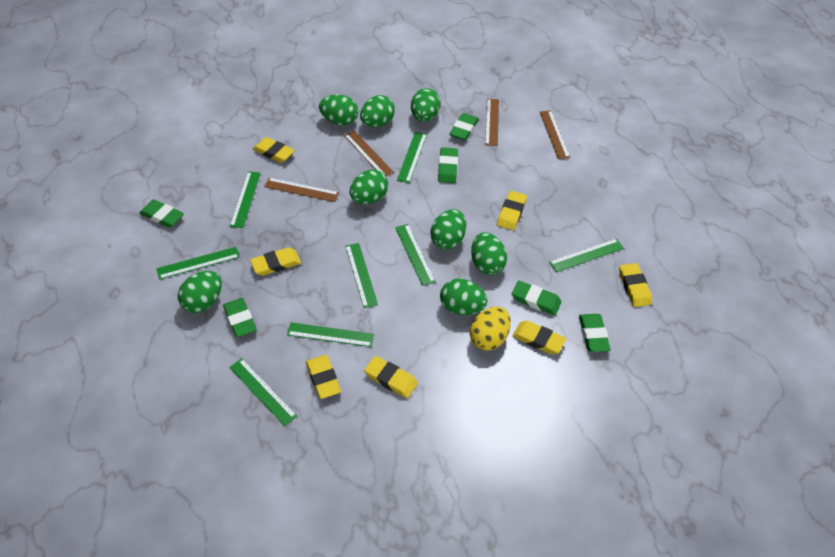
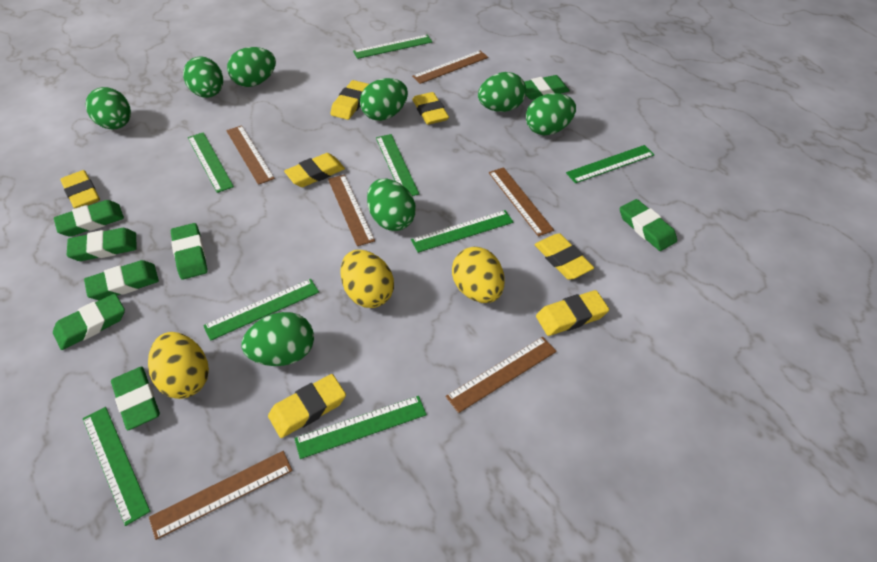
brown ruler: 4 -> 6
green eraser: 6 -> 8
yellow egg: 1 -> 3

